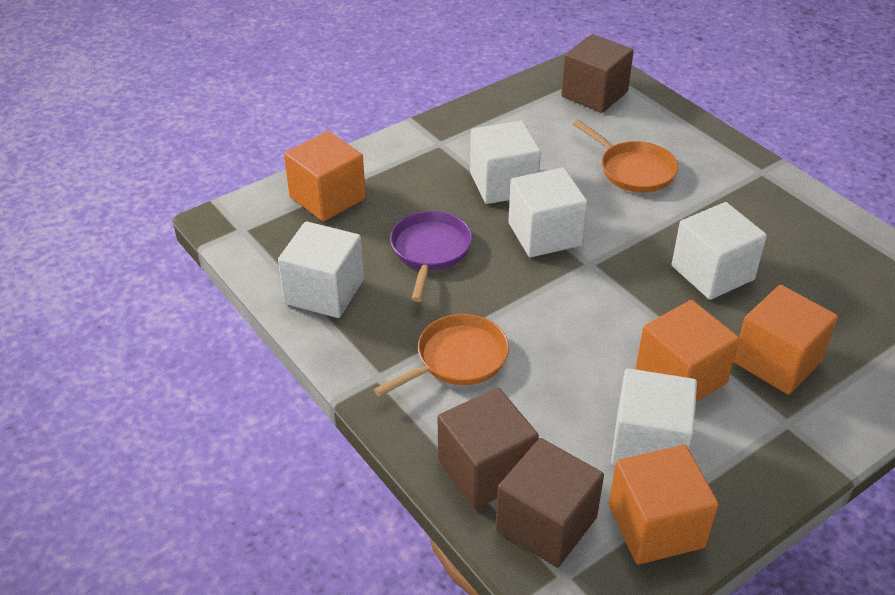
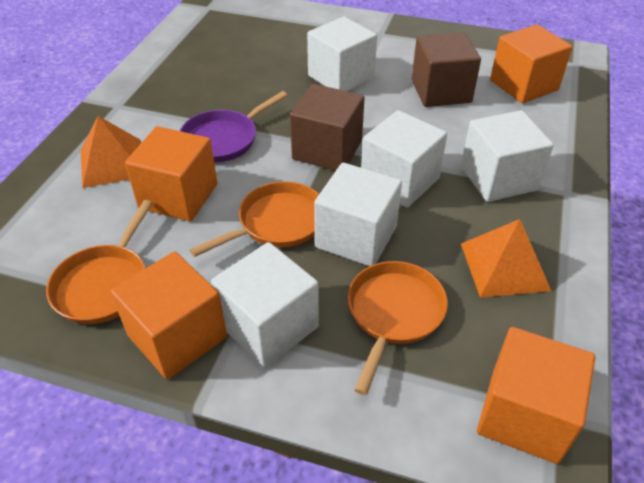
brown cube: 3 -> 2
orange pan: 2 -> 3
orange pyramid: 0 -> 2

